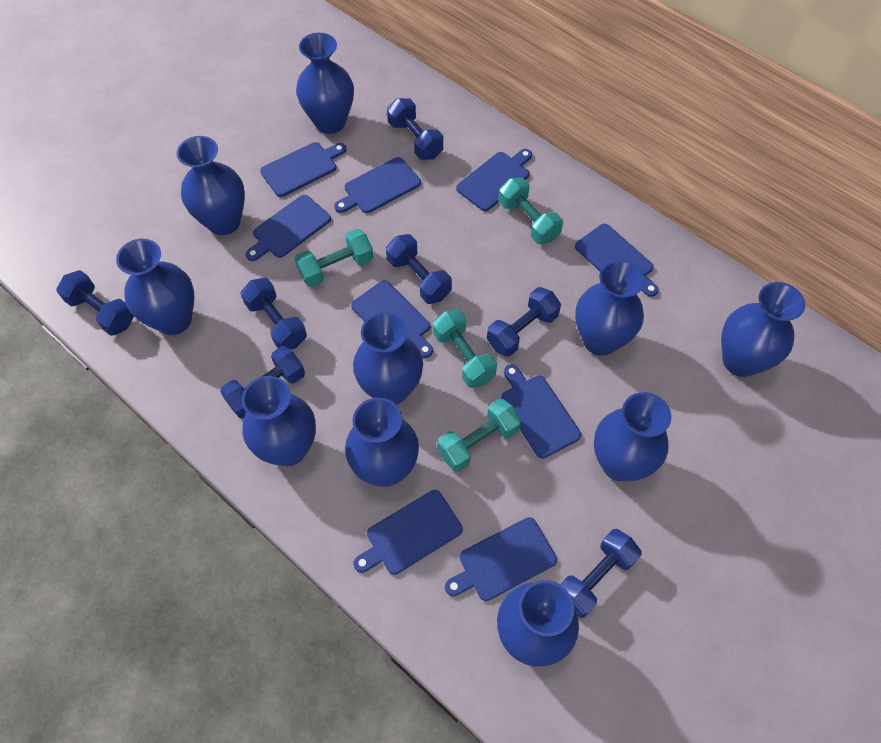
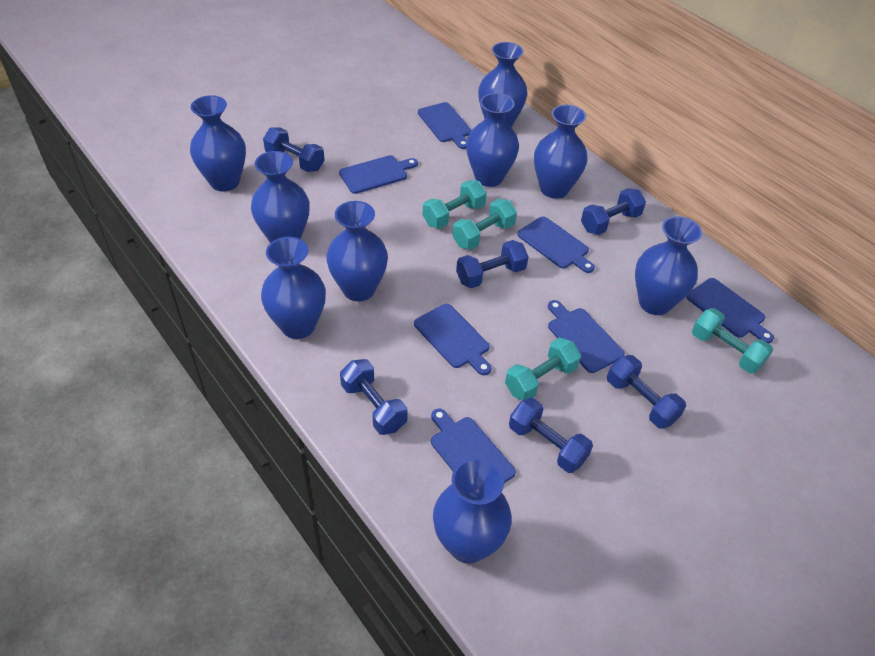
blue cutting board: 9 -> 7
blue dumbbell: 7 -> 6
blue vase: 10 -> 9

